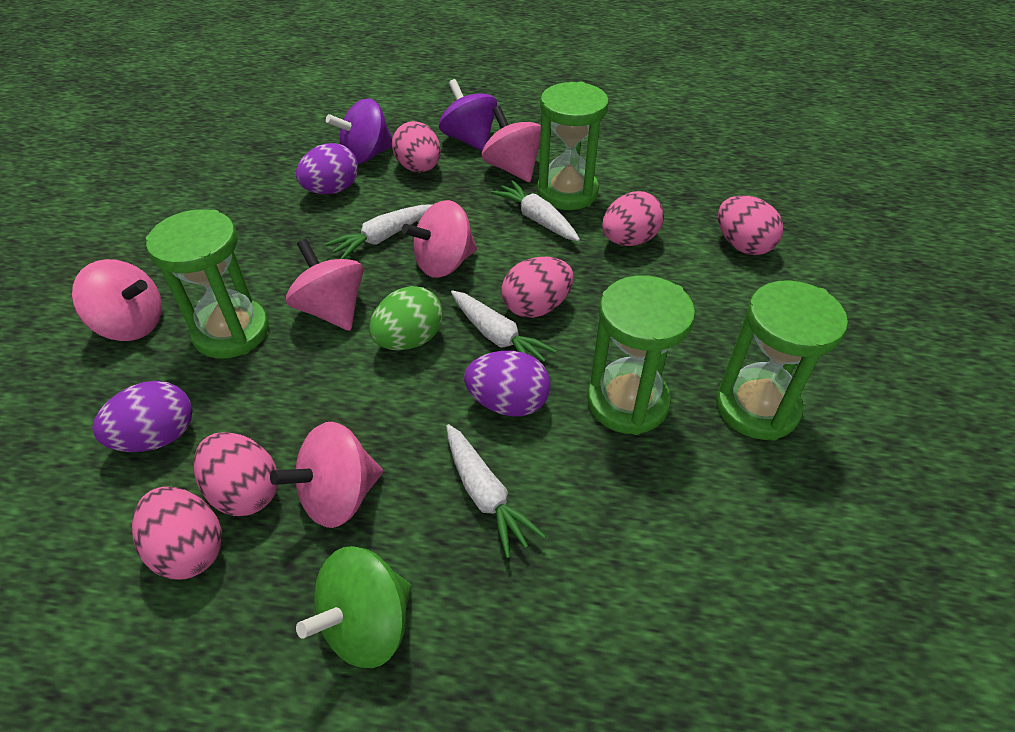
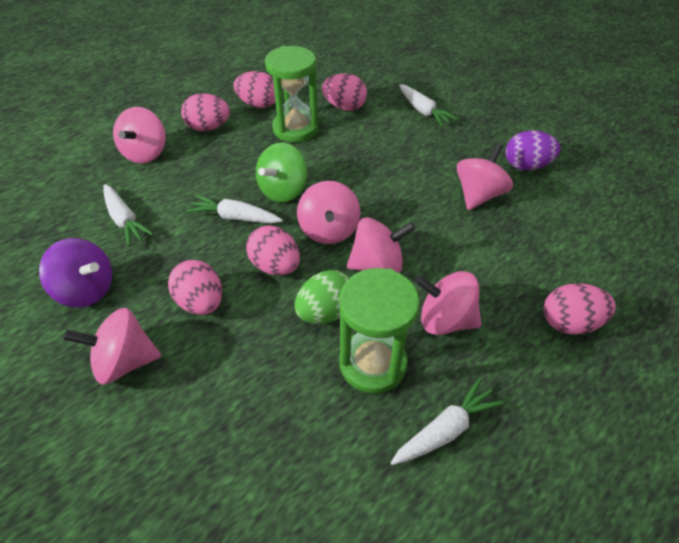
green hourglass: 4 -> 2
pink spinning top: 5 -> 6
purple egg: 3 -> 1
purple spinning top: 2 -> 1

